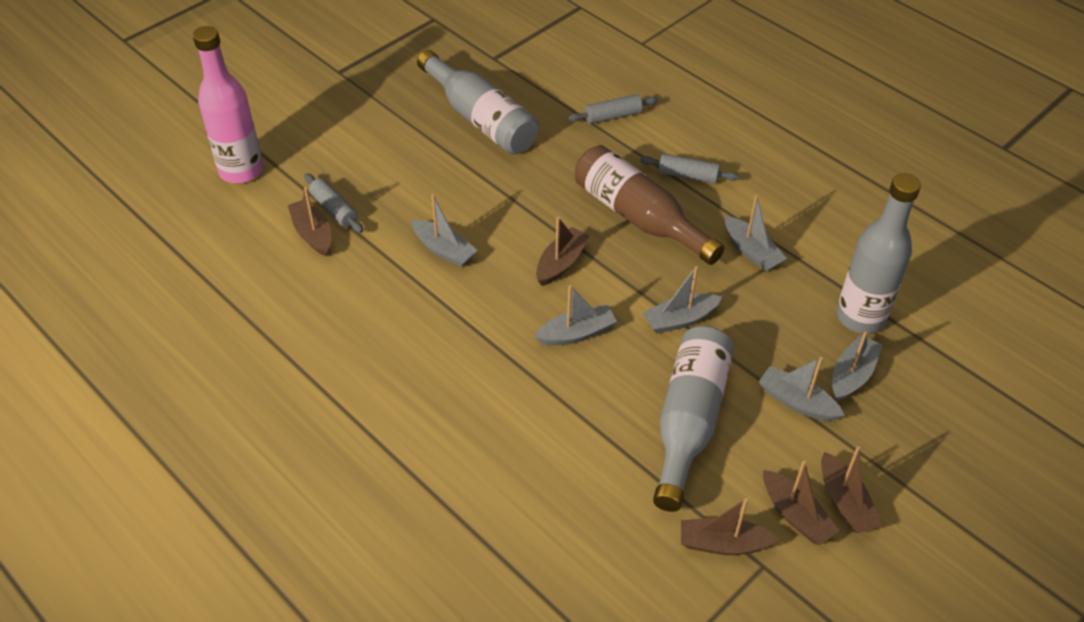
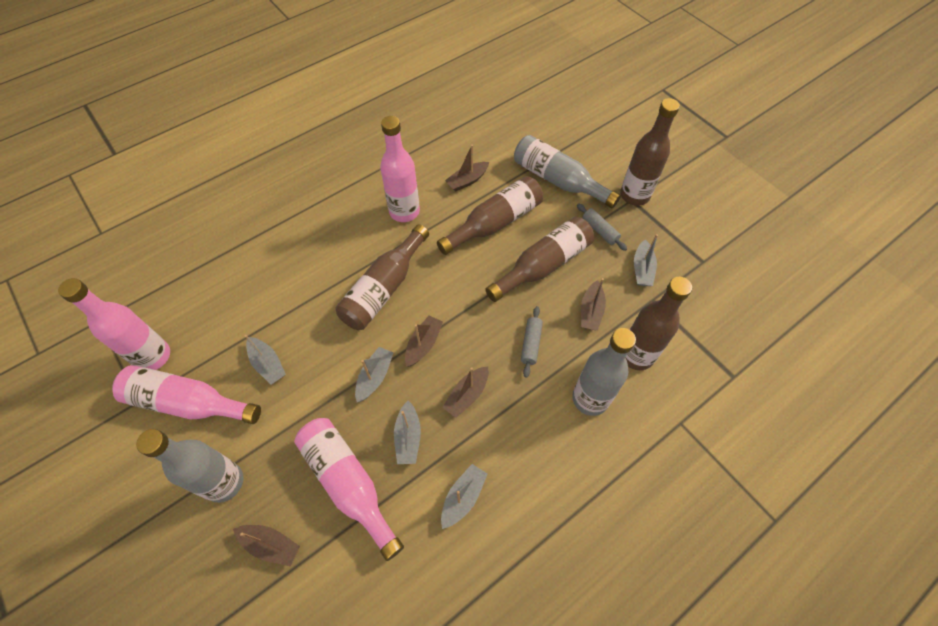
brown bottle: 1 -> 5
grey boat: 6 -> 5
grey rolling pin: 3 -> 2
pink bottle: 1 -> 4

